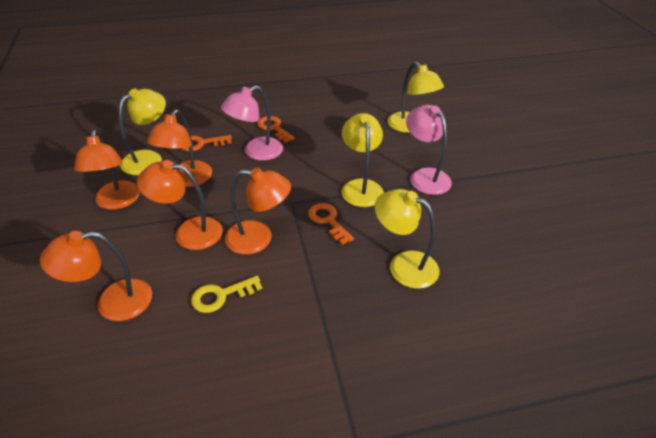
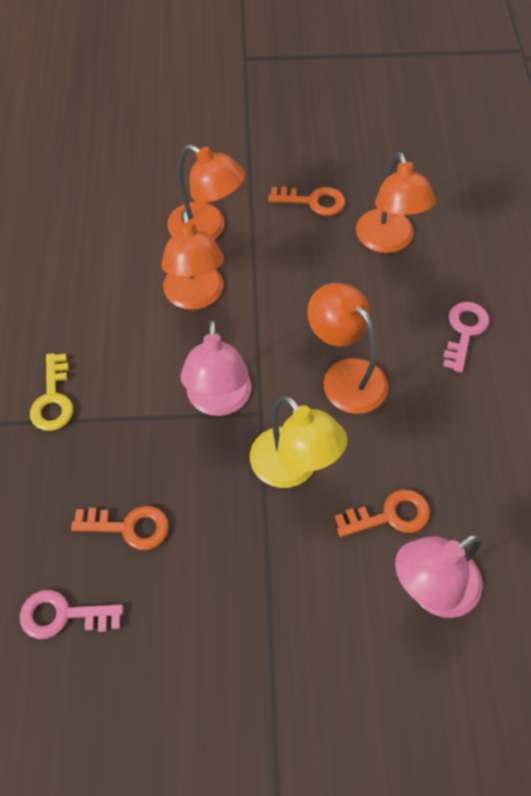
orange lamp: 5 -> 4
pink key: 0 -> 2
yellow lamp: 4 -> 1

